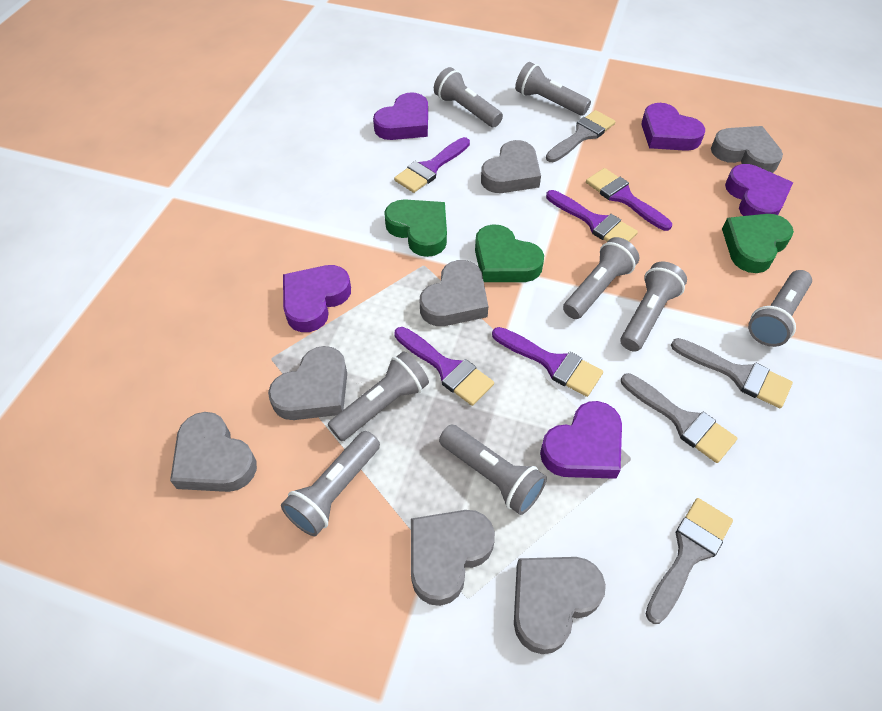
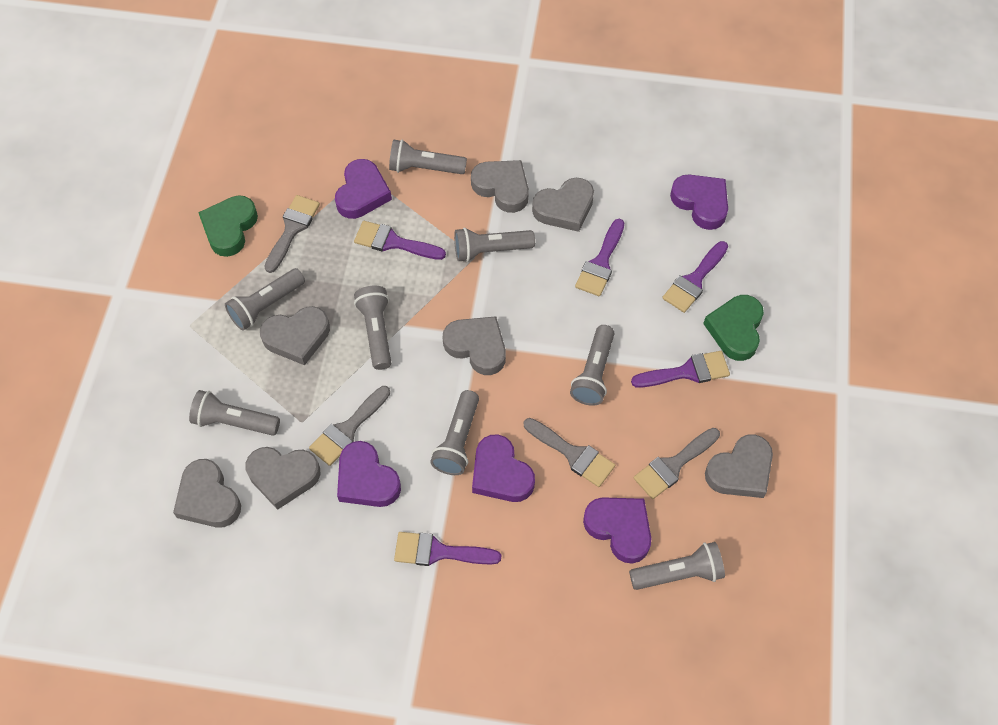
green heart: 3 -> 2

